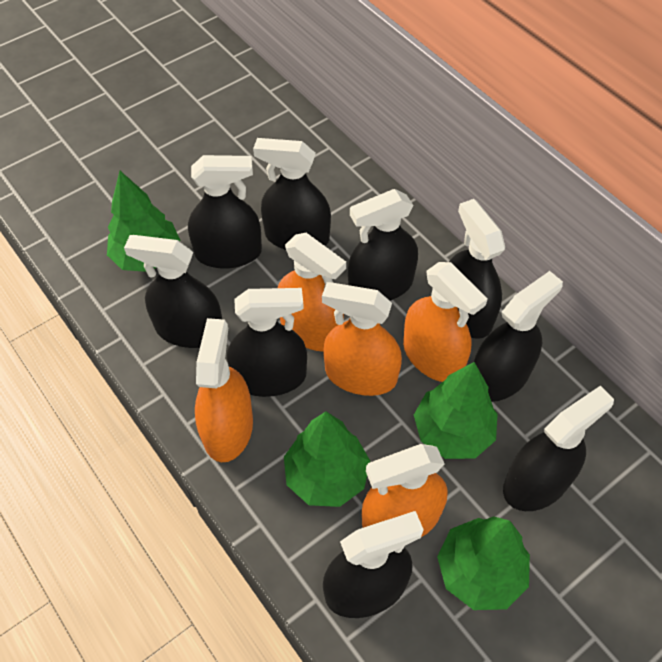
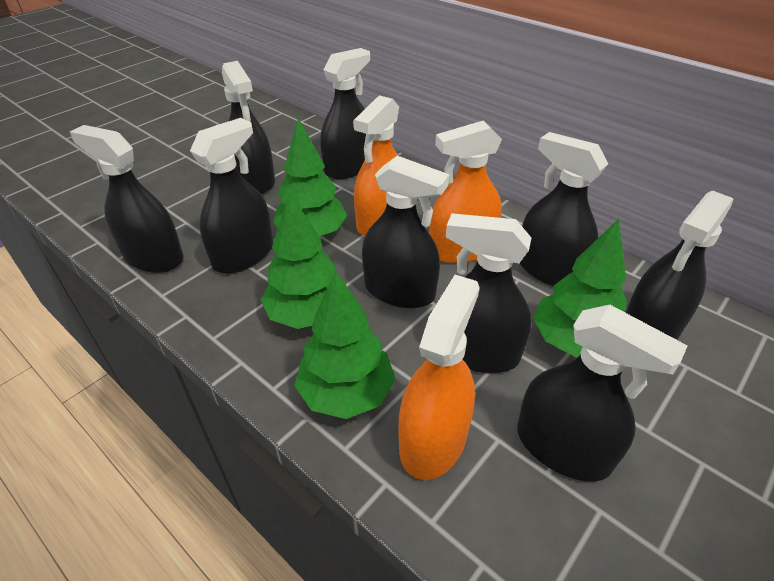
orange spray bottle: 5 -> 3

